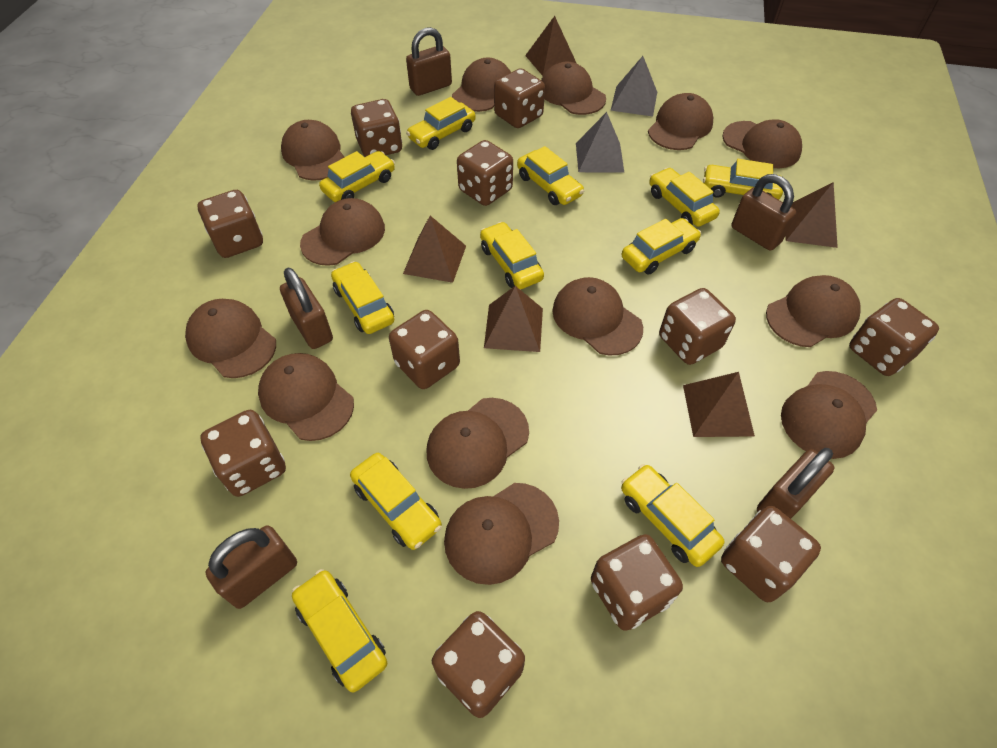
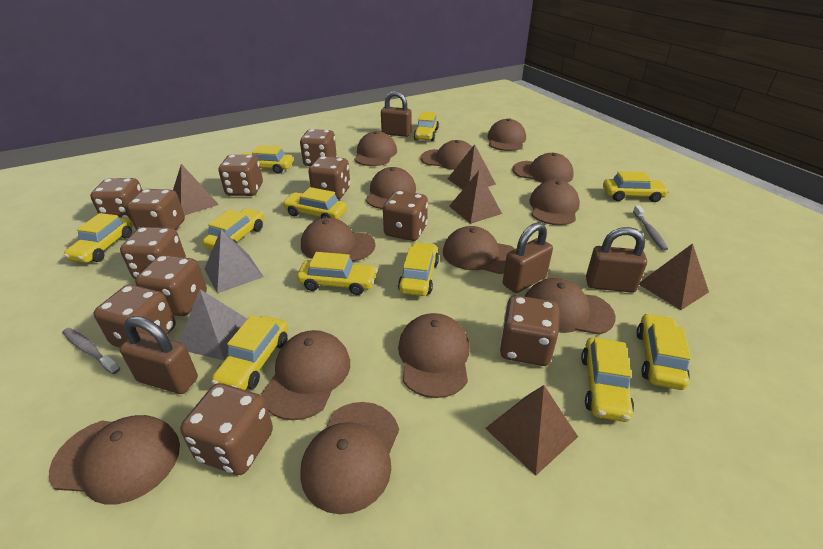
brown padlock: 5 -> 4
grey toothbrush: 0 -> 2

